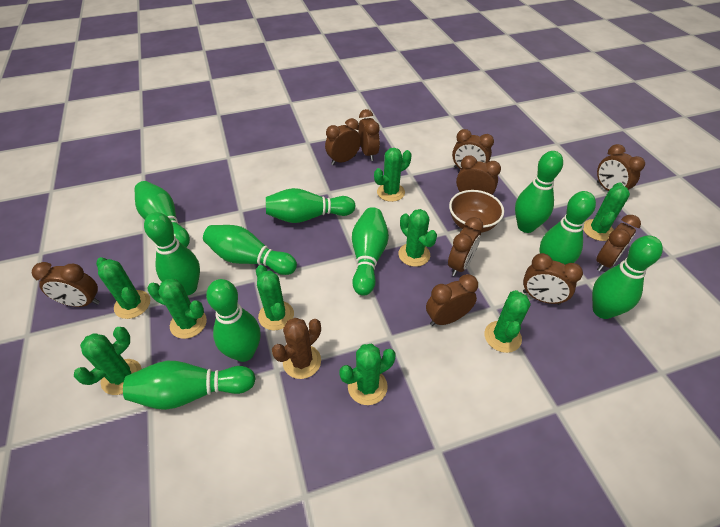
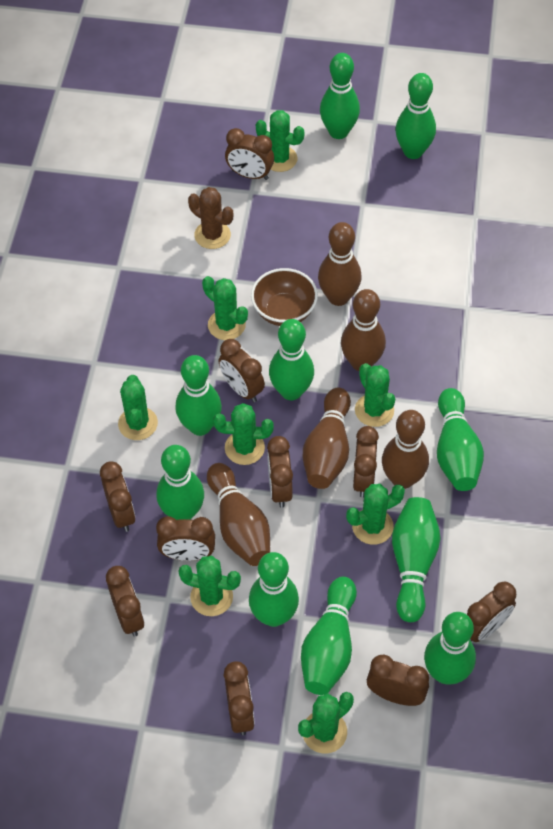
brown bowling pin: 0 -> 5
green cactus: 9 -> 8

